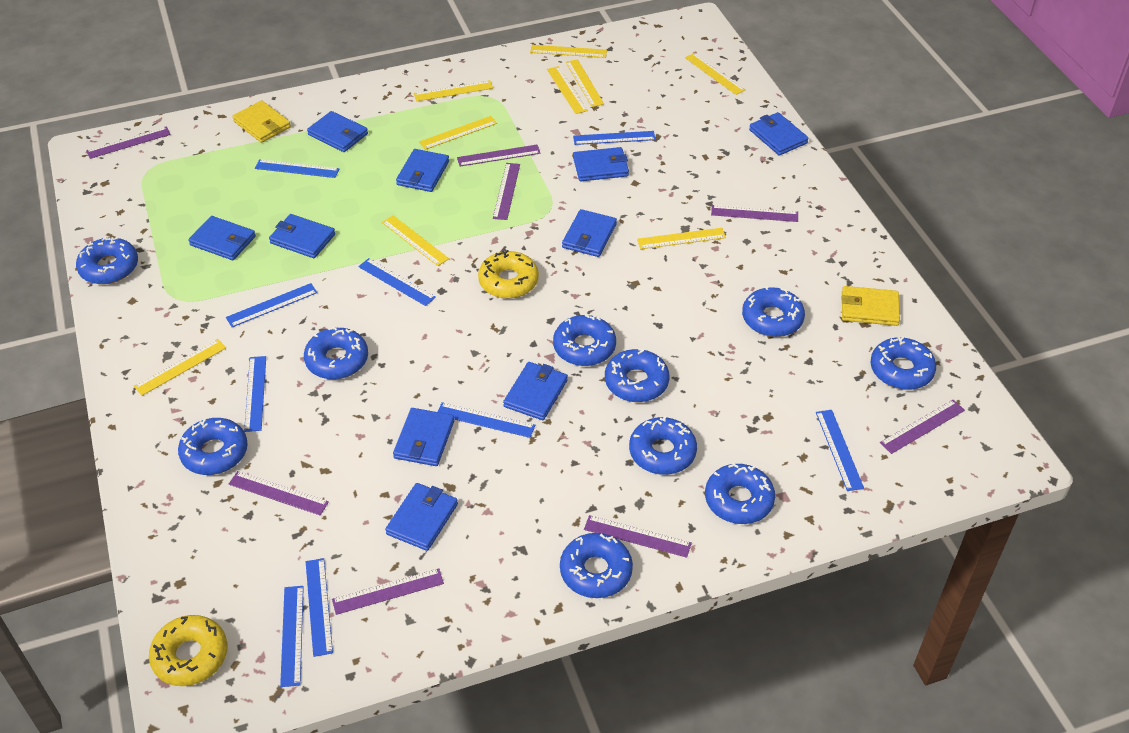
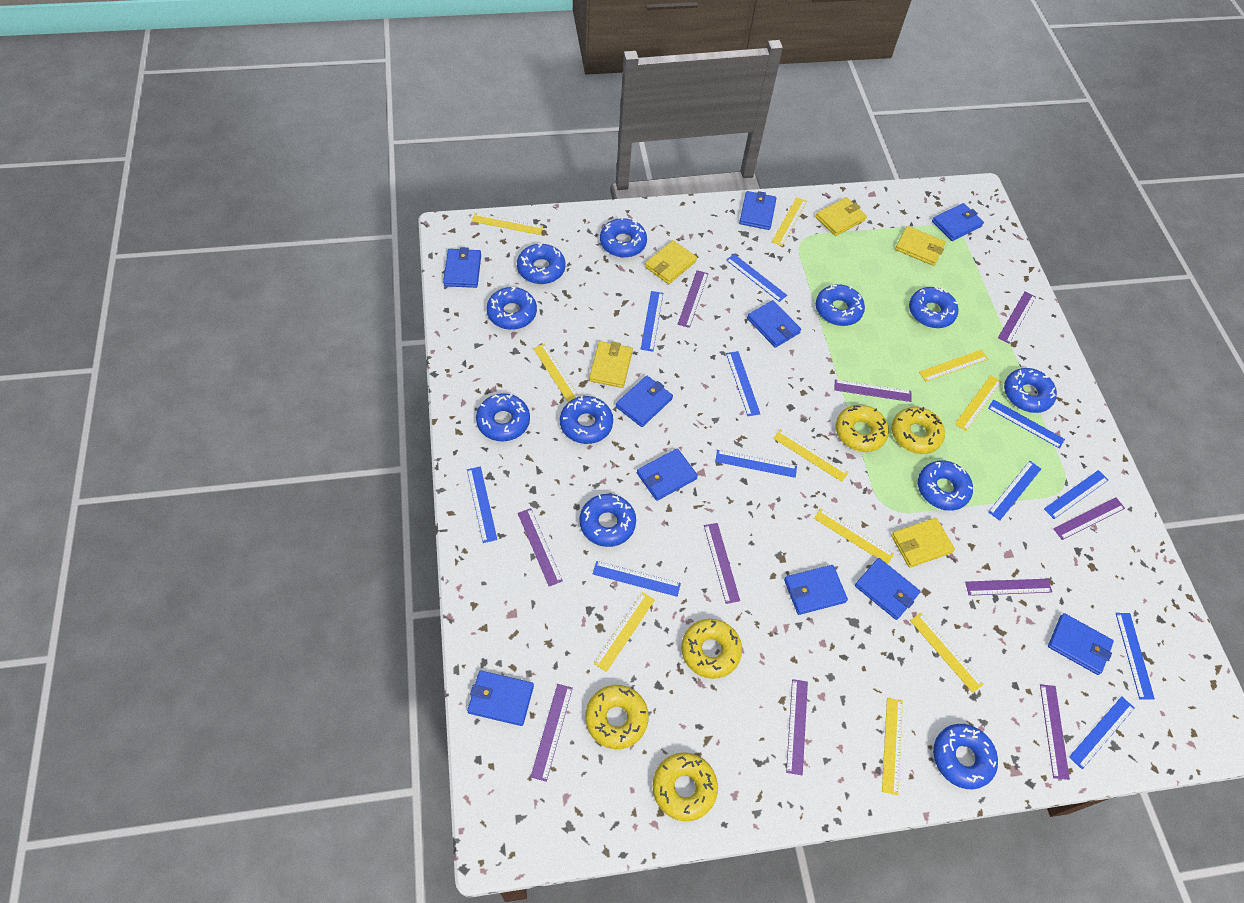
blue donut: 10 -> 11
blue ruler: 9 -> 11
purple ruler: 8 -> 10
yellow donut: 2 -> 5
yellow ruler: 9 -> 10
yellow wallet: 2 -> 5

